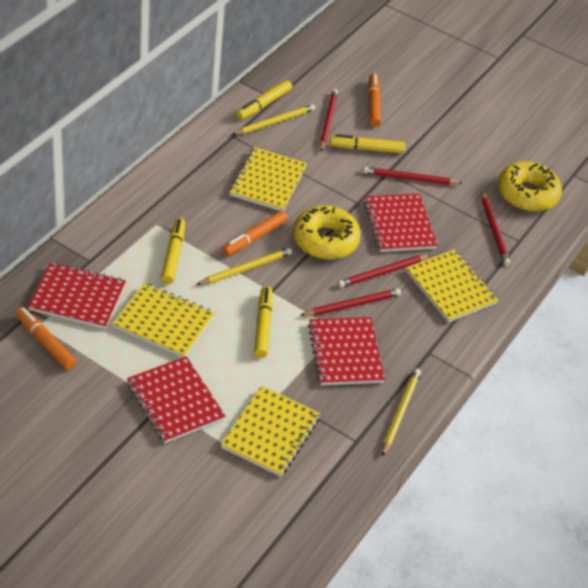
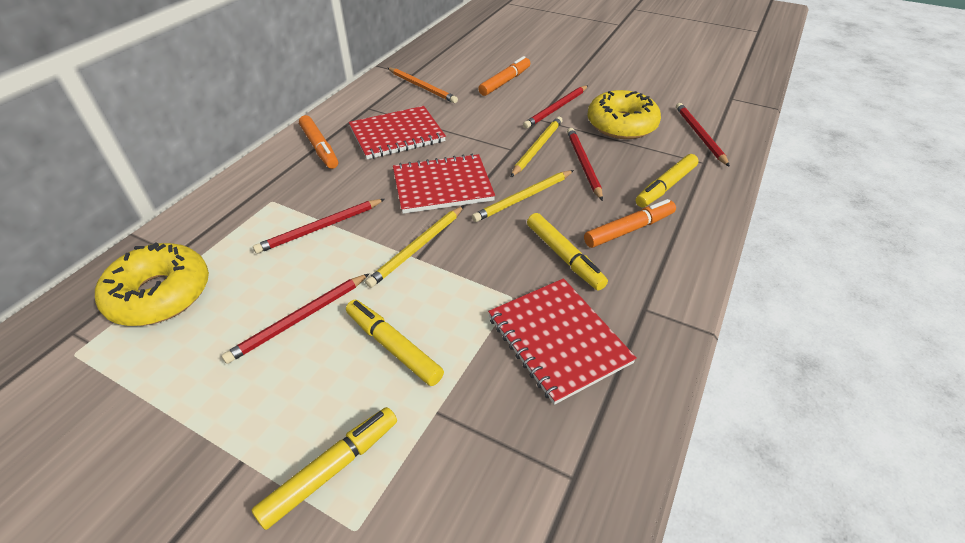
orange pencil: 0 -> 1
red notebook: 4 -> 3
yellow notebook: 4 -> 0

